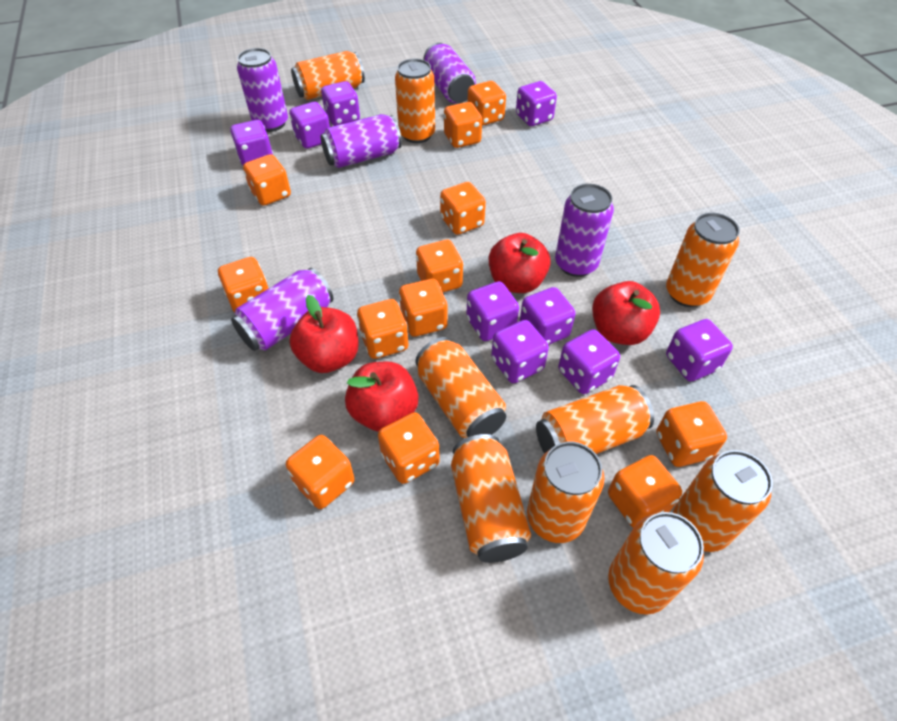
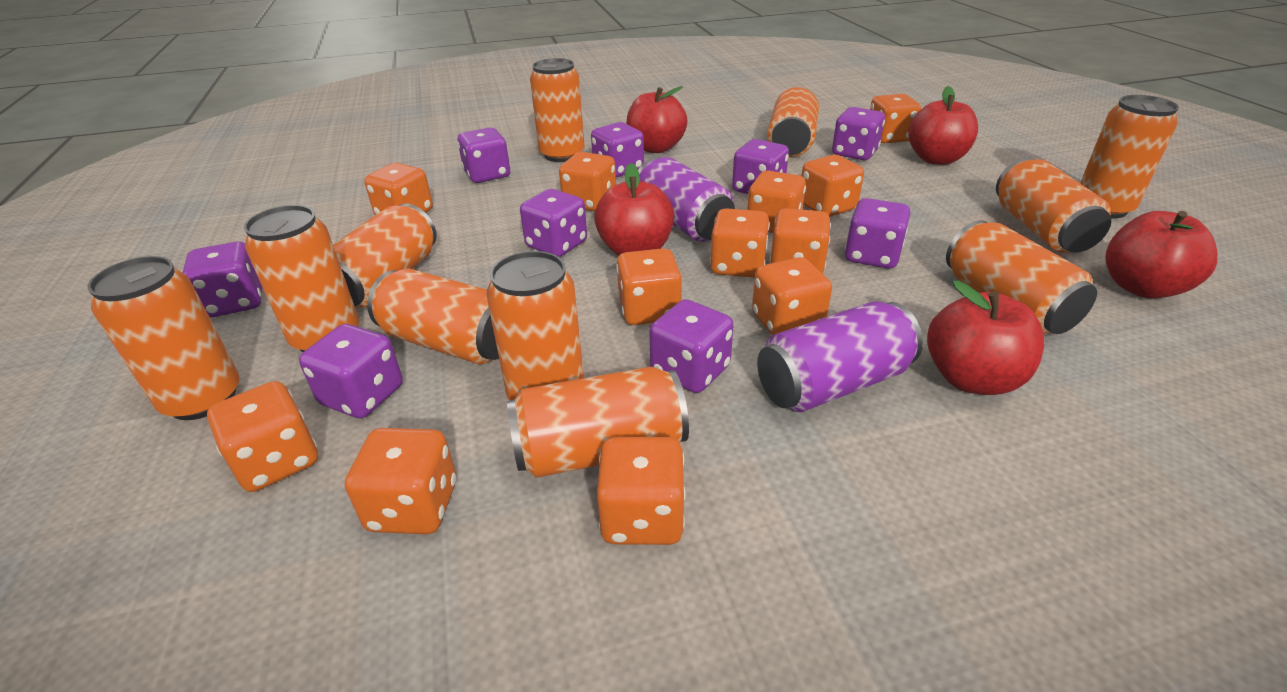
orange can: 9 -> 11
purple can: 5 -> 2
red apple: 4 -> 5

